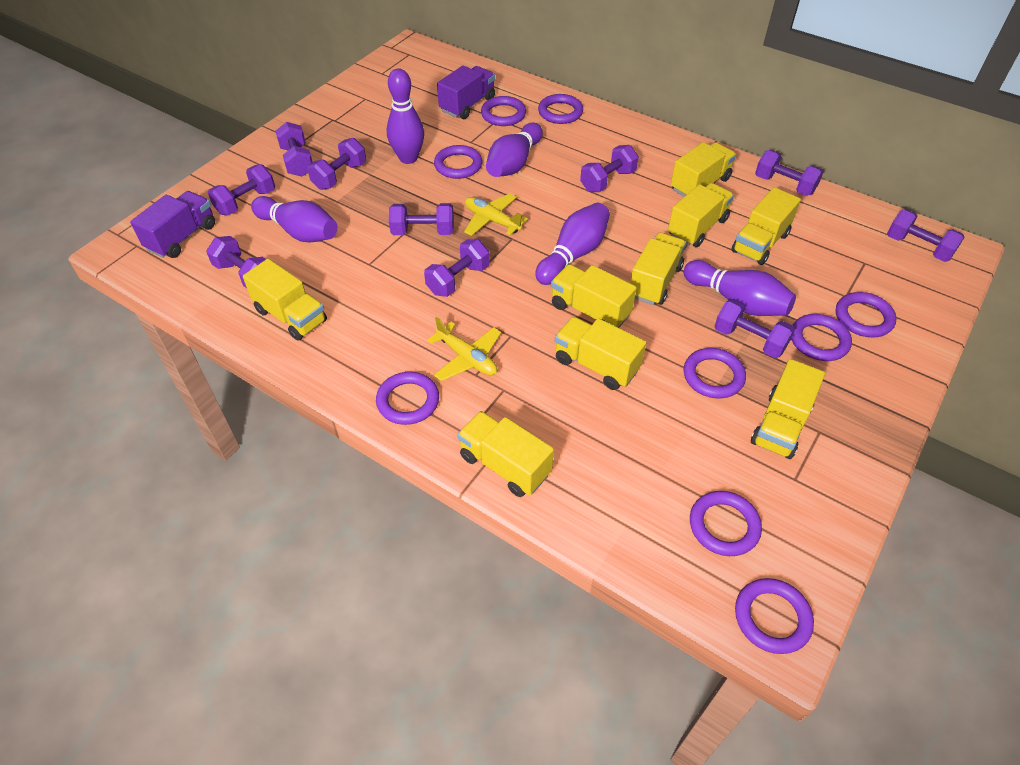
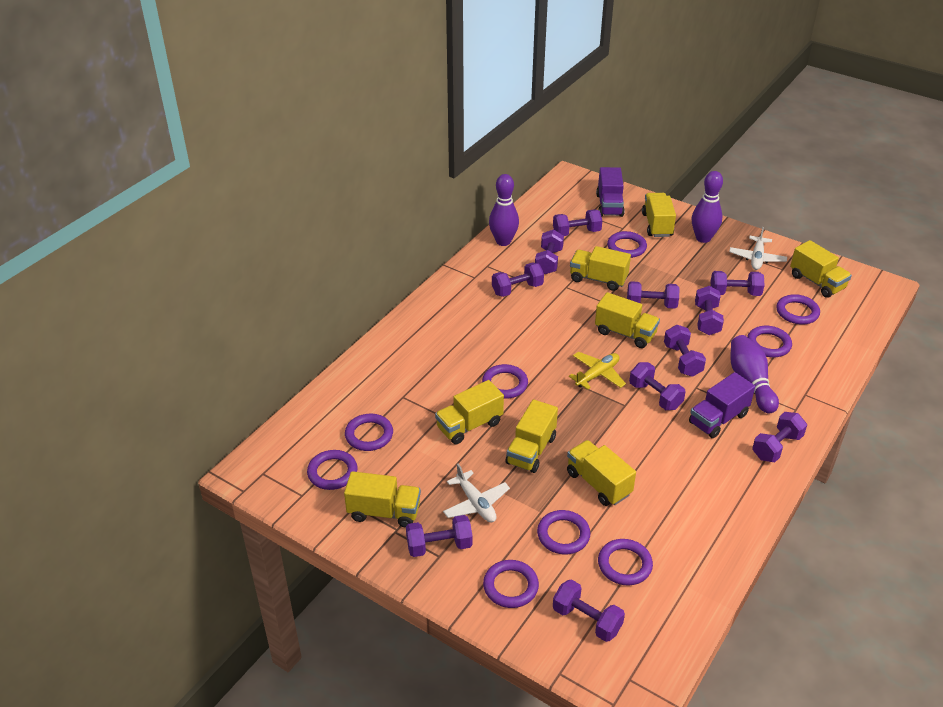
purple bowling pin: 5 -> 3
purple dumbbell: 10 -> 11
white plane: 0 -> 2
yellow plane: 2 -> 1
yellow truck: 9 -> 8

